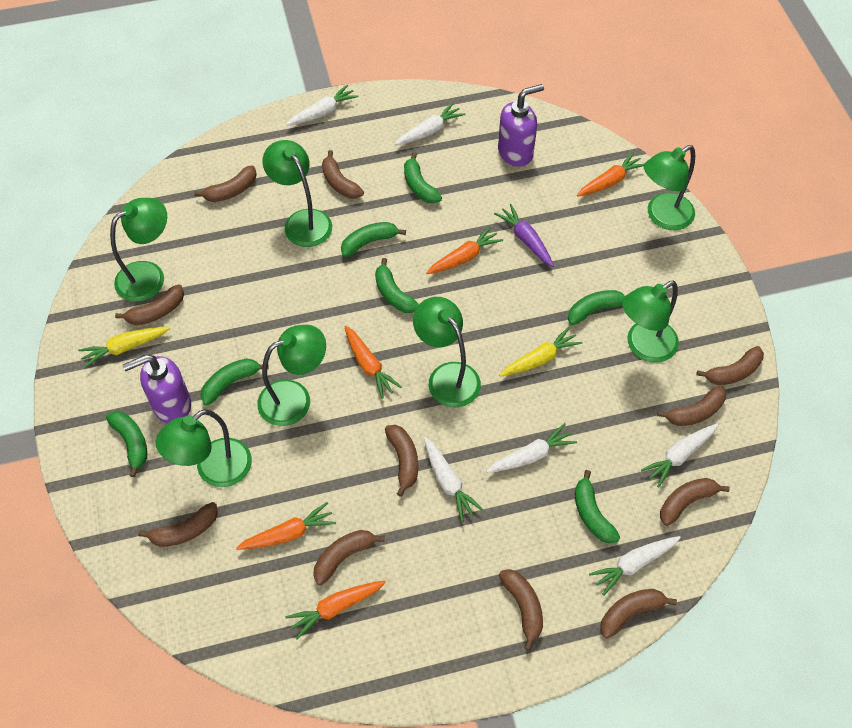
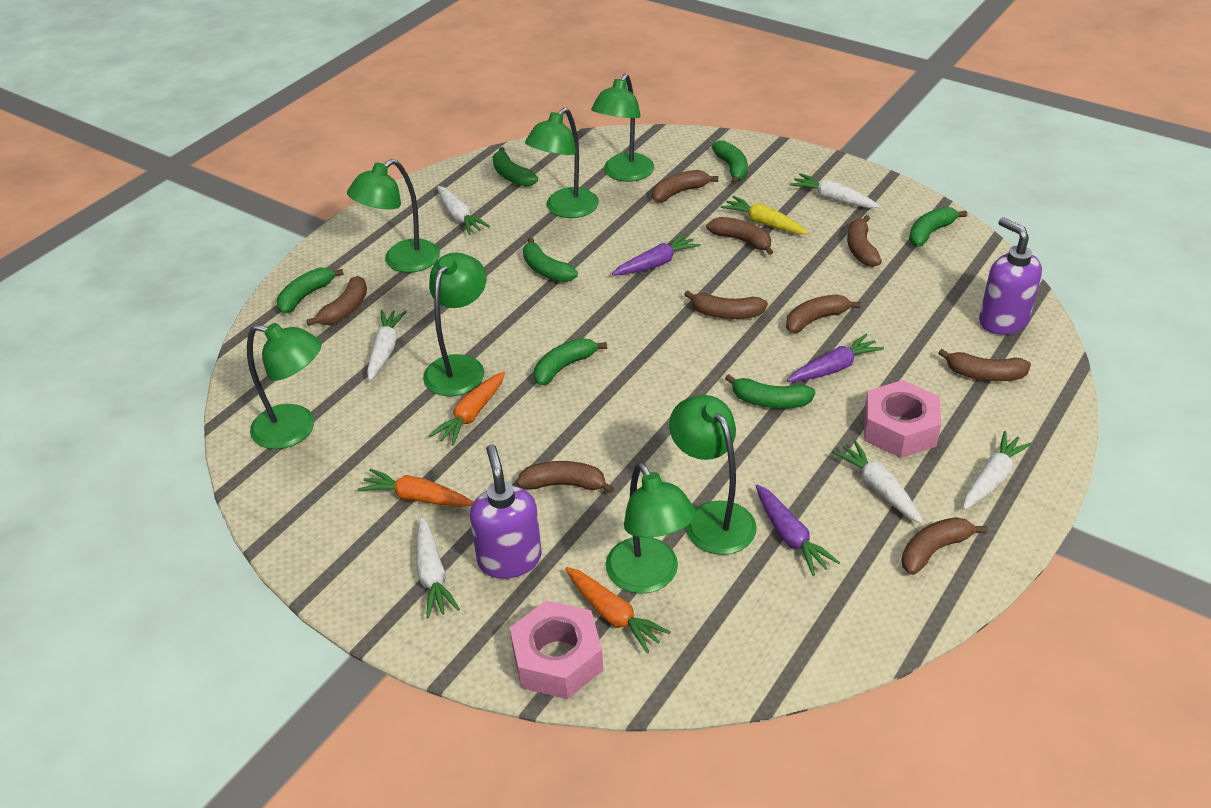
brown banana: 11 -> 9
orange carrot: 5 -> 3
pink nut: 0 -> 2
purple carrot: 1 -> 3
yellow carrot: 2 -> 1

